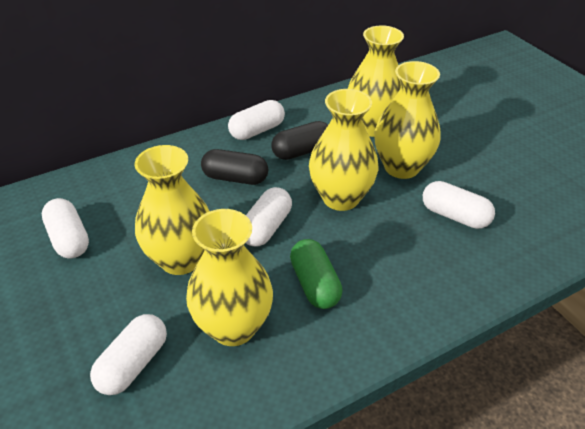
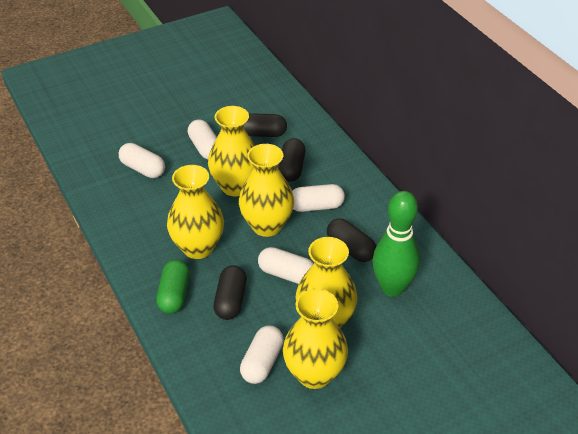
black capsule: 2 -> 4
green bowling pin: 0 -> 1

